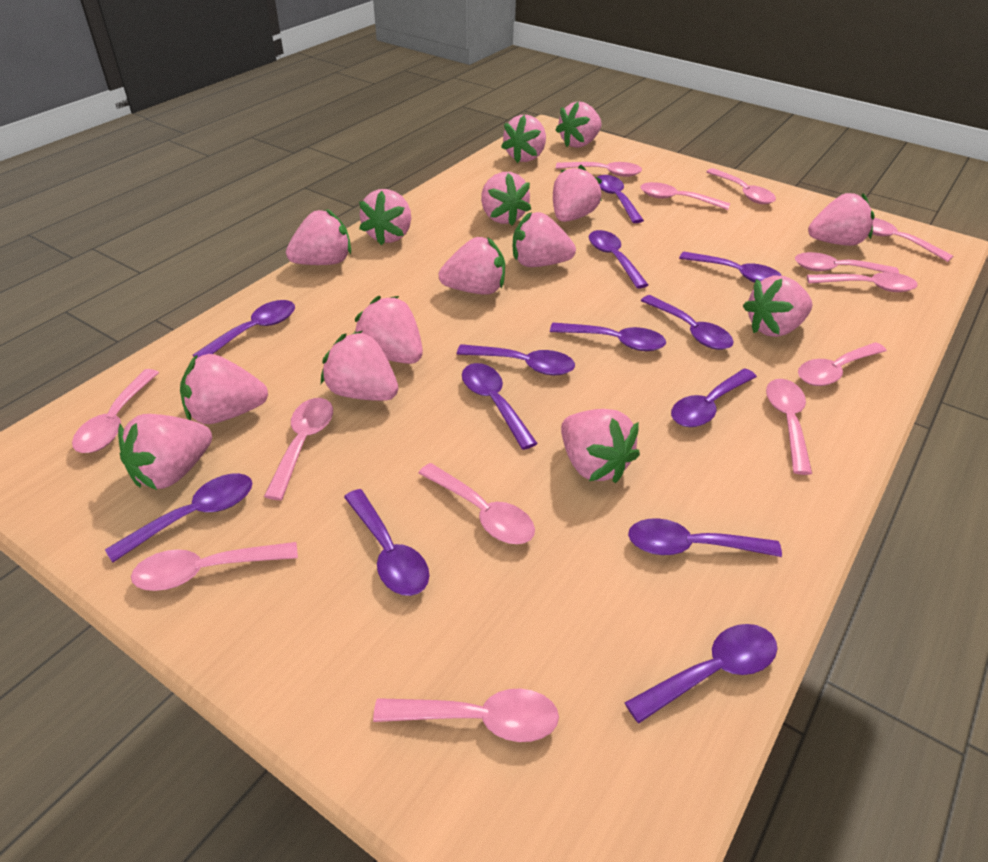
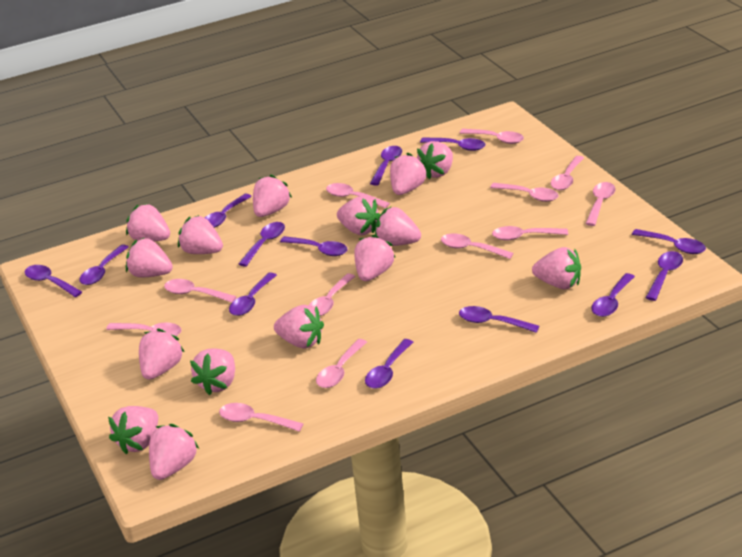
pink spoon: 13 -> 12

